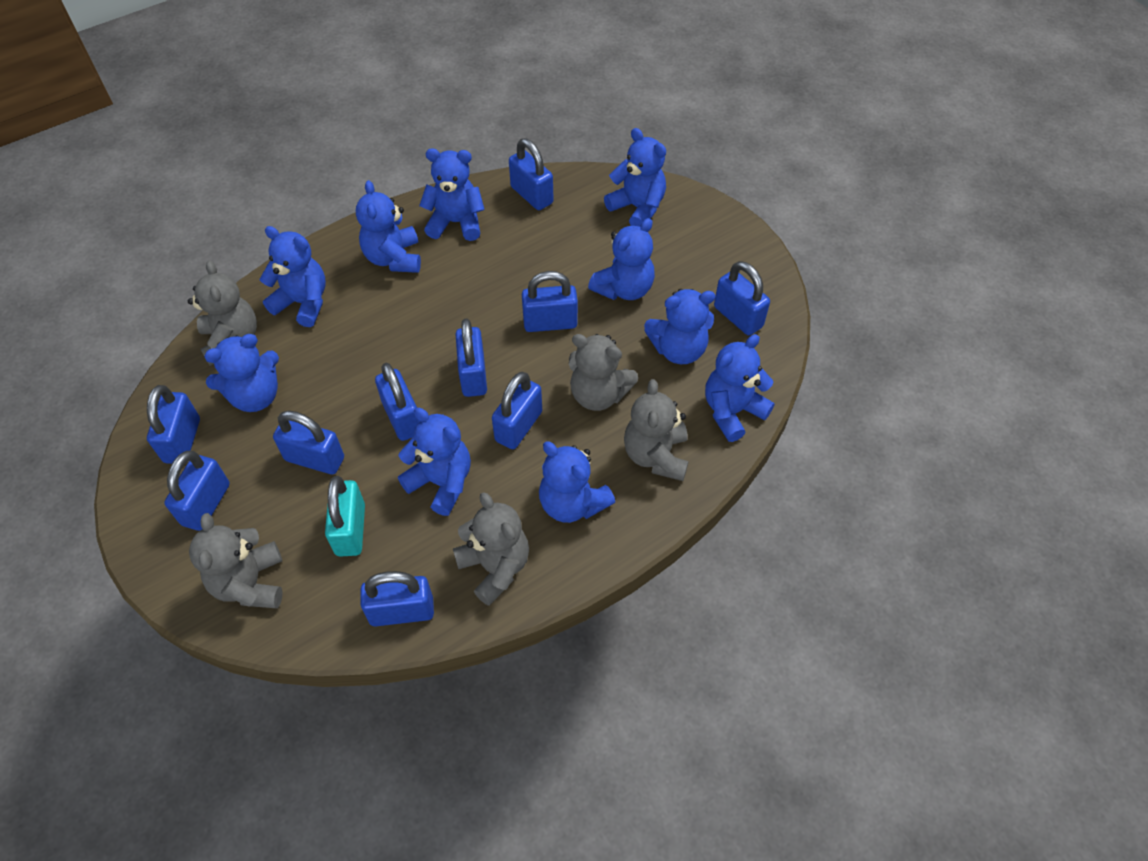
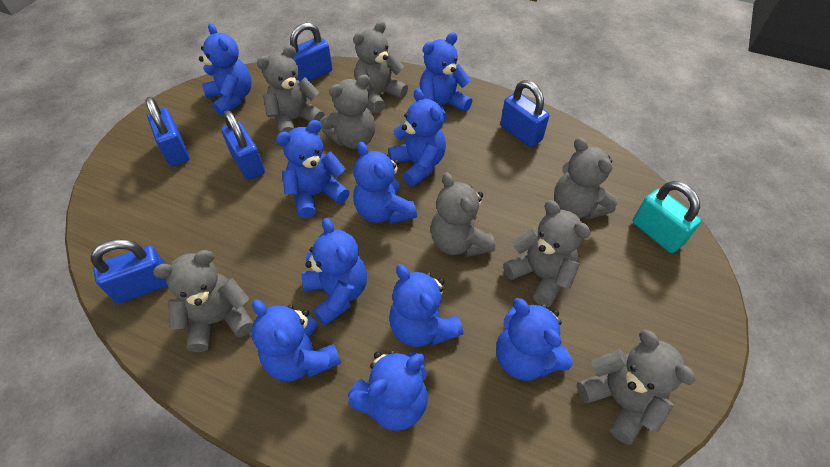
blue padlock: 10 -> 5
grey teddy bear: 5 -> 8

